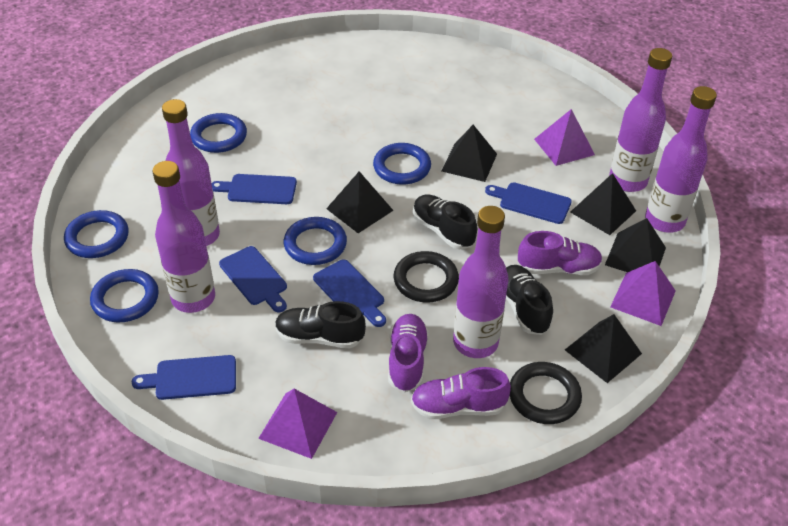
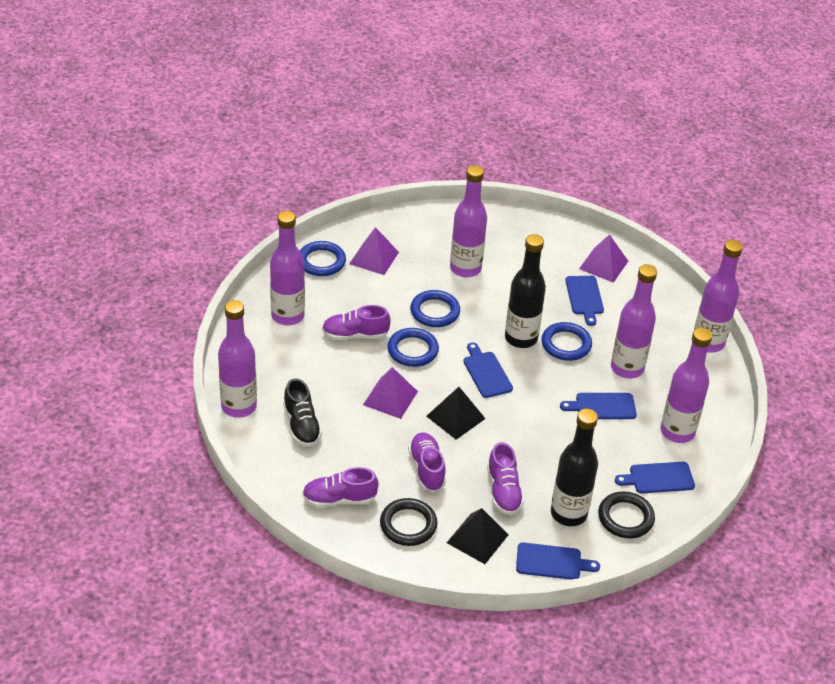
black bottle: 0 -> 2
black pyramid: 5 -> 2
black shoe: 3 -> 1
blue ring: 5 -> 4
purple bottle: 5 -> 6
purple shoe: 3 -> 4

